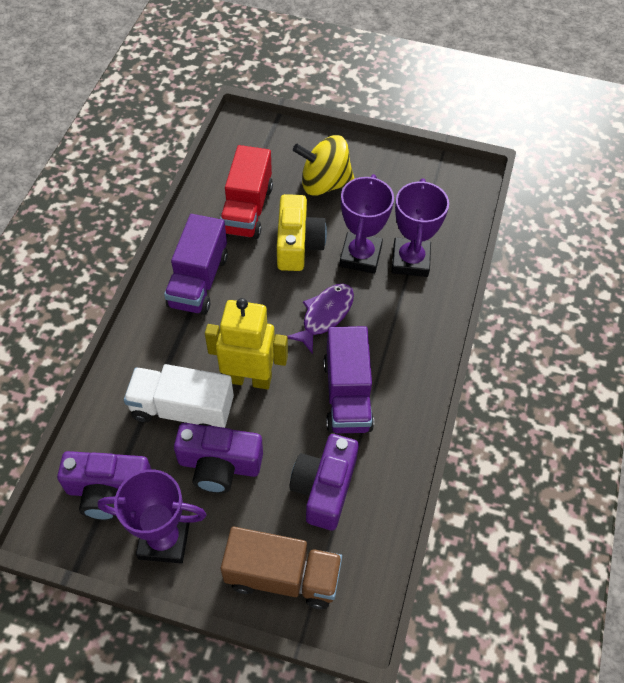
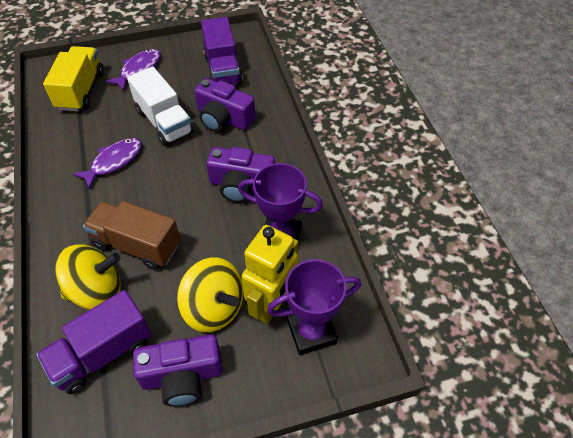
purple fish: 1 -> 2
purple trophy: 3 -> 2
red truck: 1 -> 0
yellow camera: 1 -> 0
yellow spinning top: 1 -> 2
yellow truck: 0 -> 1

